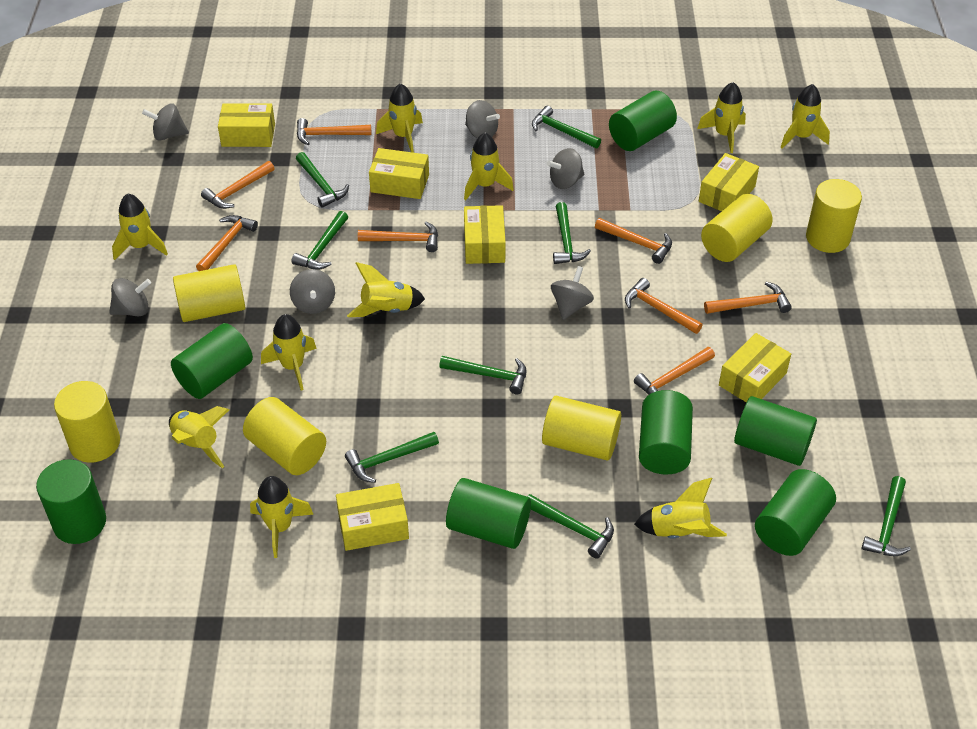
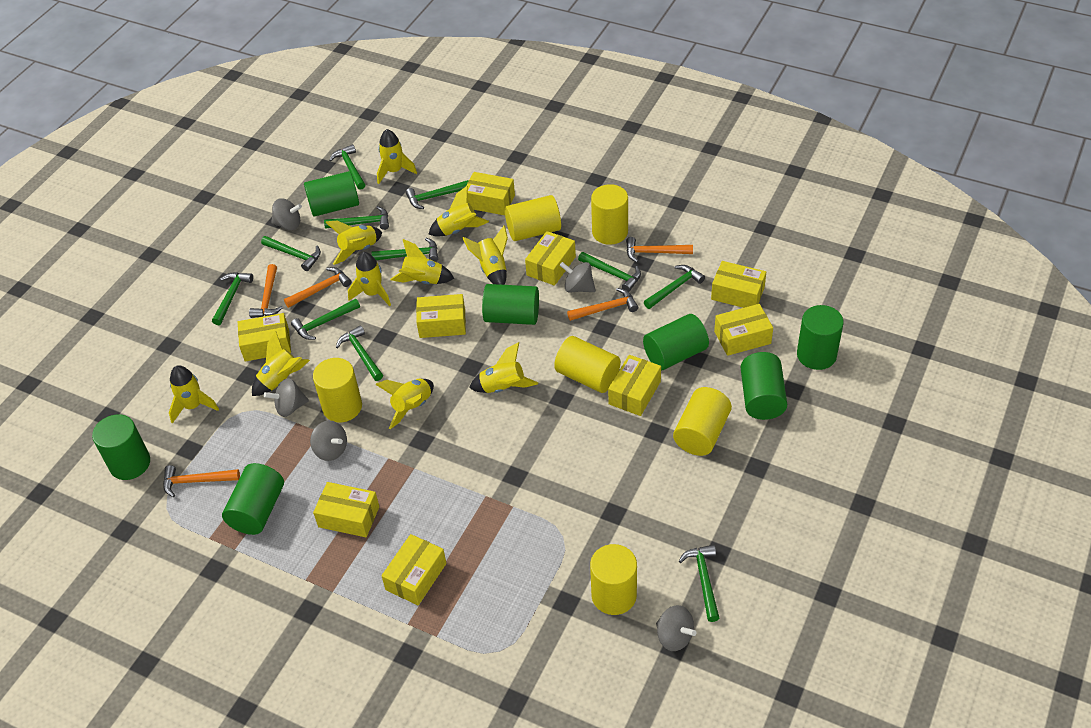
green hammer: 8 -> 11
grey spinning top: 6 -> 5
orange hammer: 8 -> 5
yellow box: 6 -> 9

